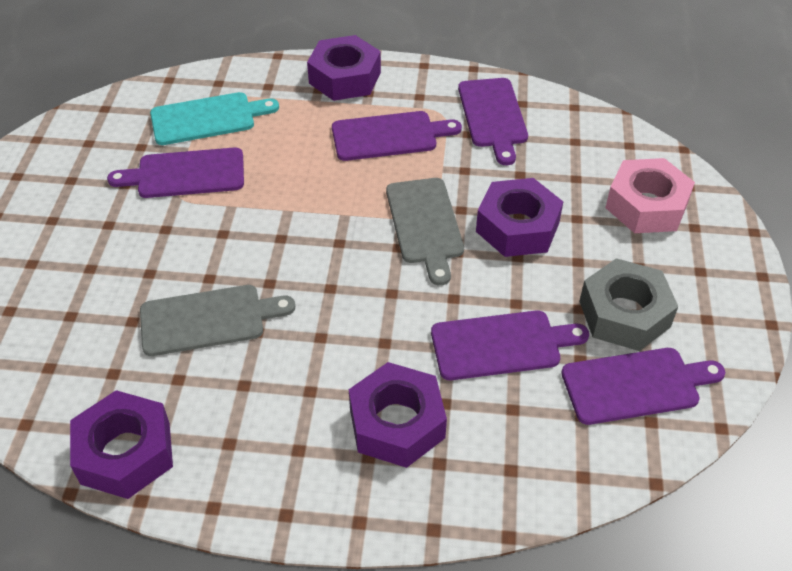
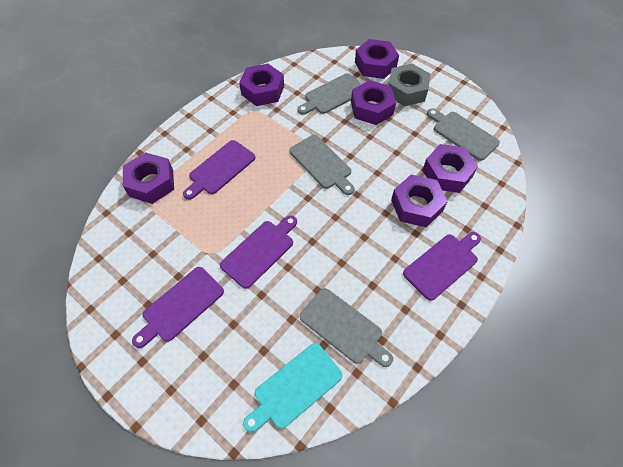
grey cutting board: 2 -> 4
pink nut: 1 -> 0
purple cutting board: 5 -> 4
purple nut: 4 -> 6

